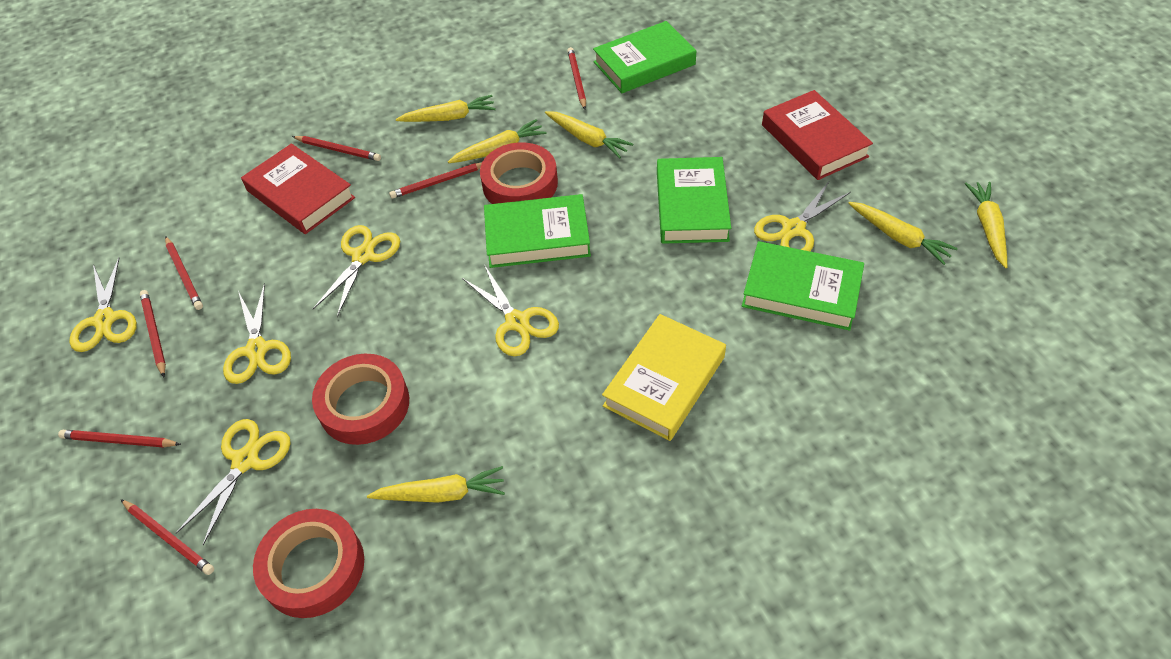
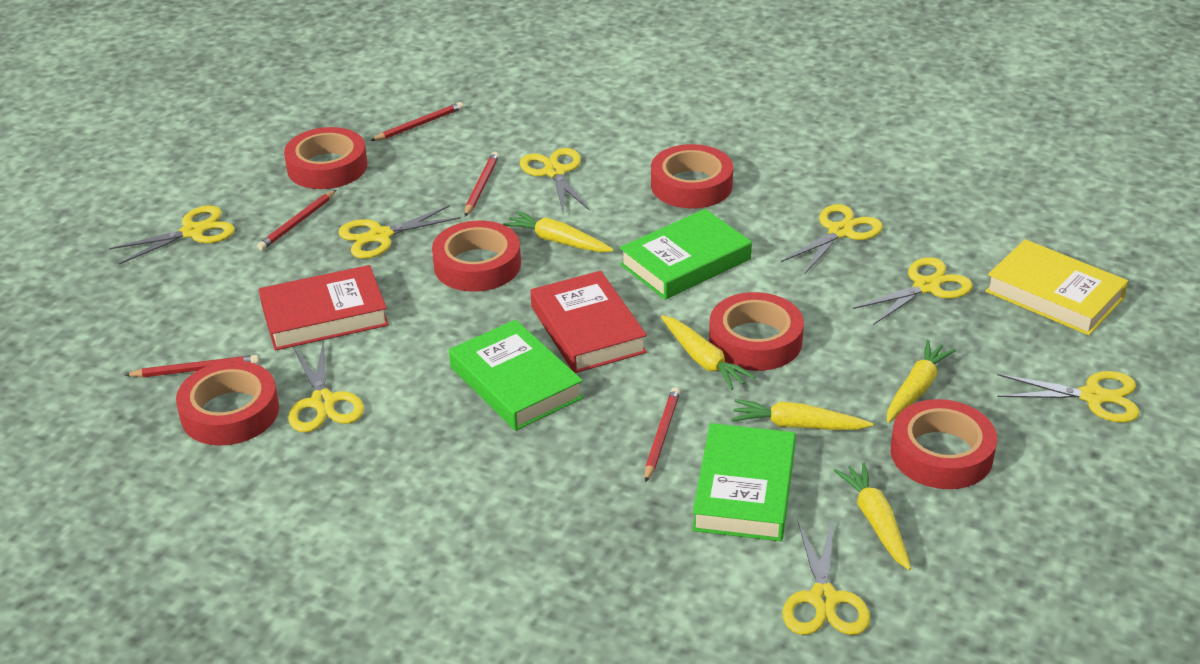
green book: 4 -> 3
red pencil: 7 -> 5
red tape: 3 -> 6
yellow carrot: 6 -> 5
yellow scissors: 6 -> 8

